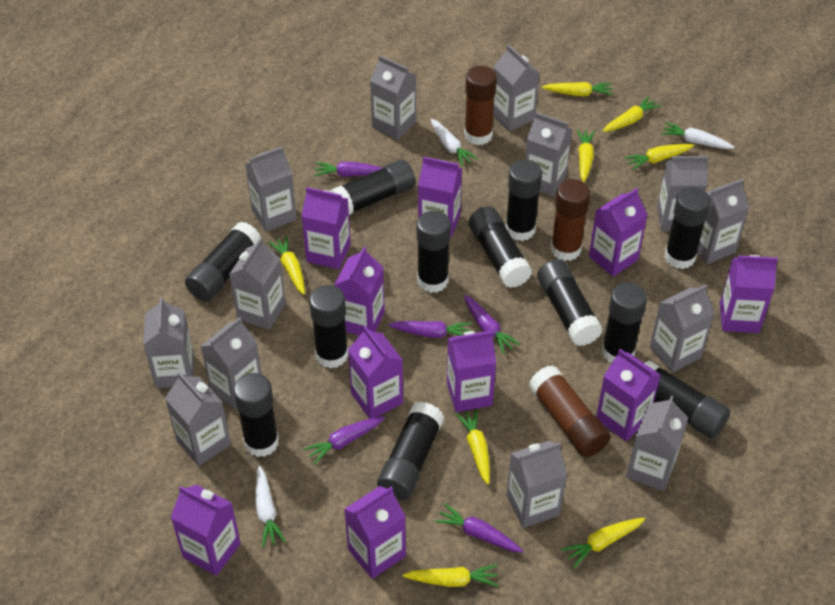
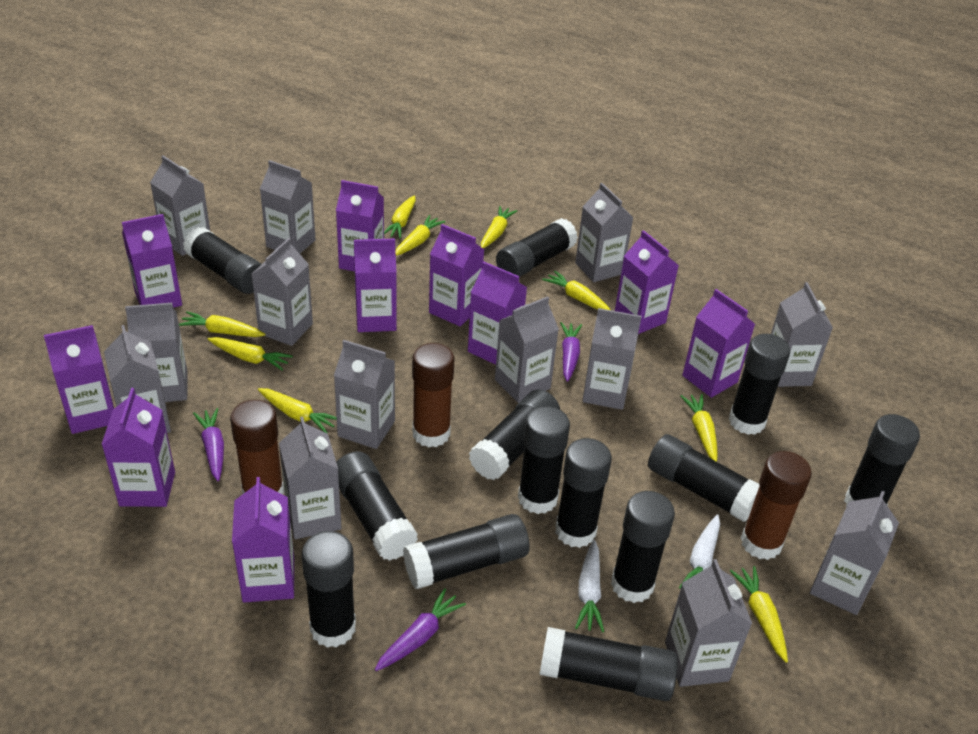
black glue stick: 12 -> 13
purple carrot: 5 -> 3
white carrot: 3 -> 2
yellow carrot: 8 -> 9

